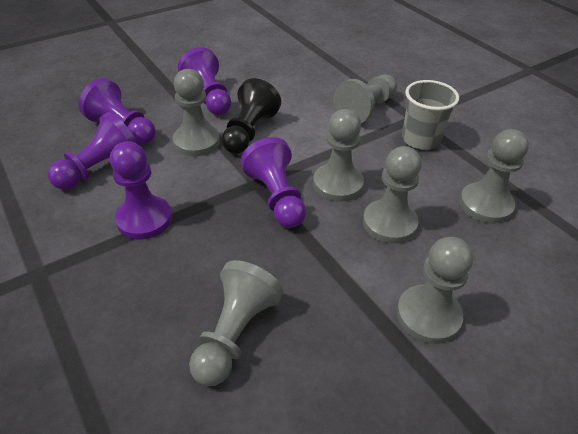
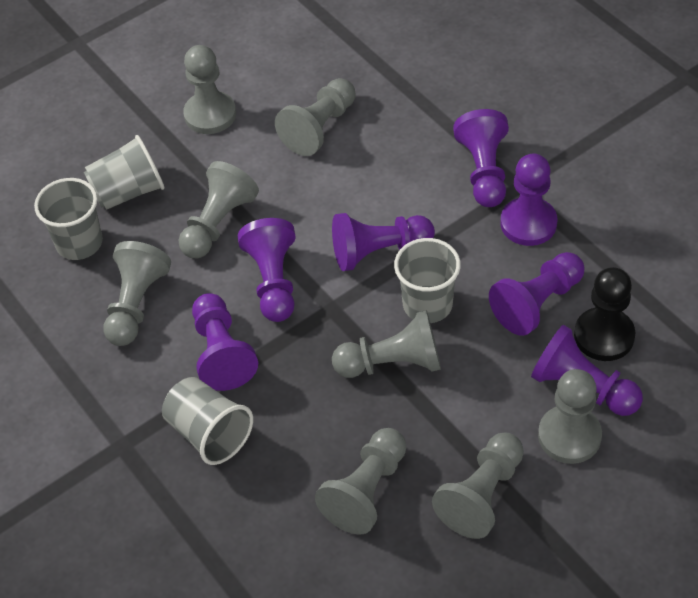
grey cup: 1 -> 4
grey pawn: 7 -> 8
purple pawn: 5 -> 7

